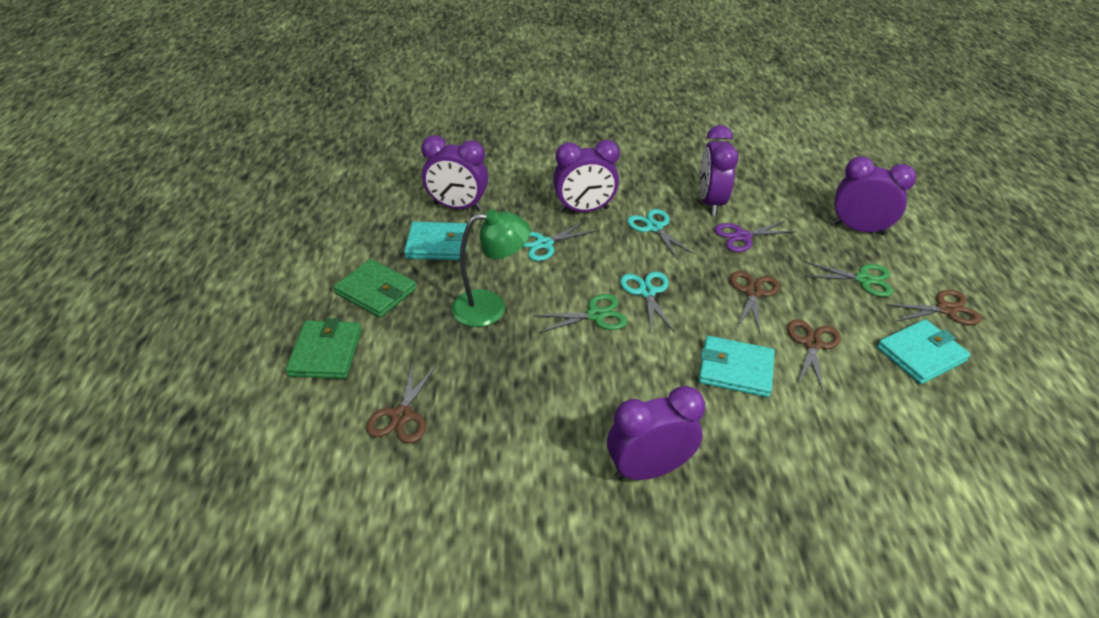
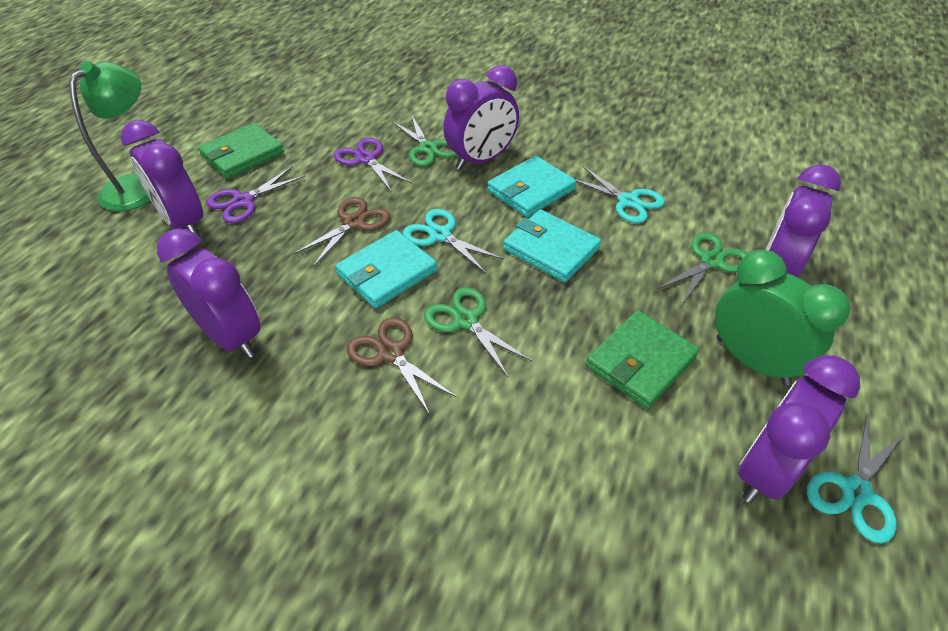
brown scissors: 4 -> 2
green clock: 0 -> 1
green scissors: 2 -> 3
purple scissors: 1 -> 2

